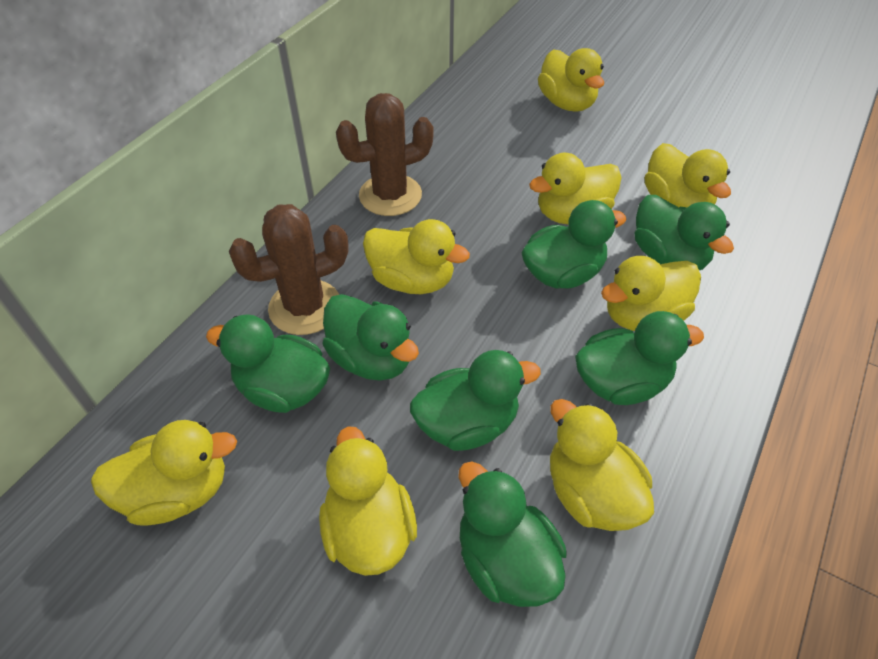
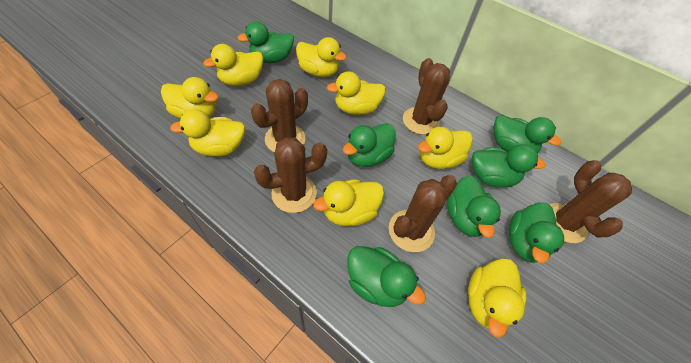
brown cactus: 2 -> 5

